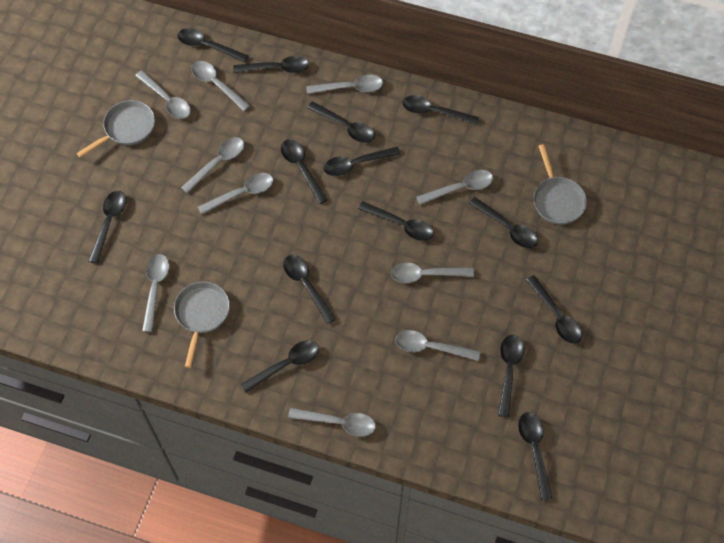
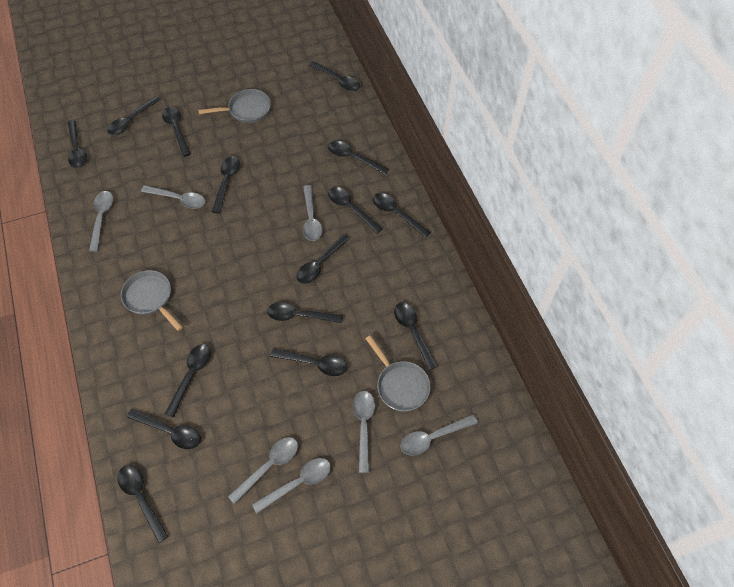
black spoon: 14 -> 15
grey spoon: 10 -> 7

